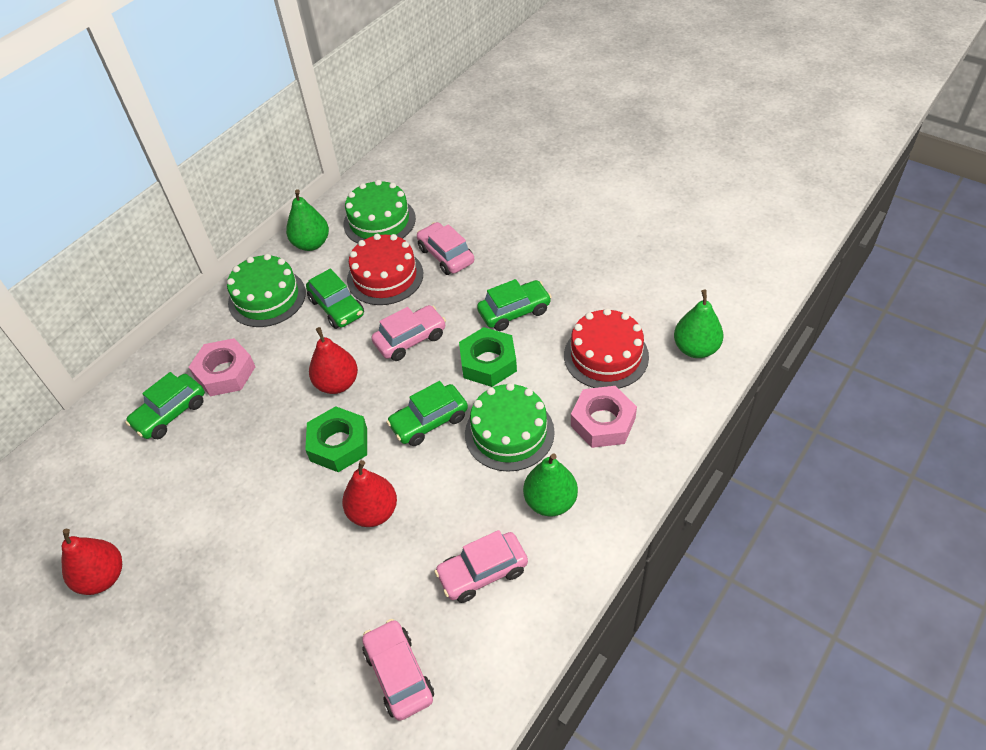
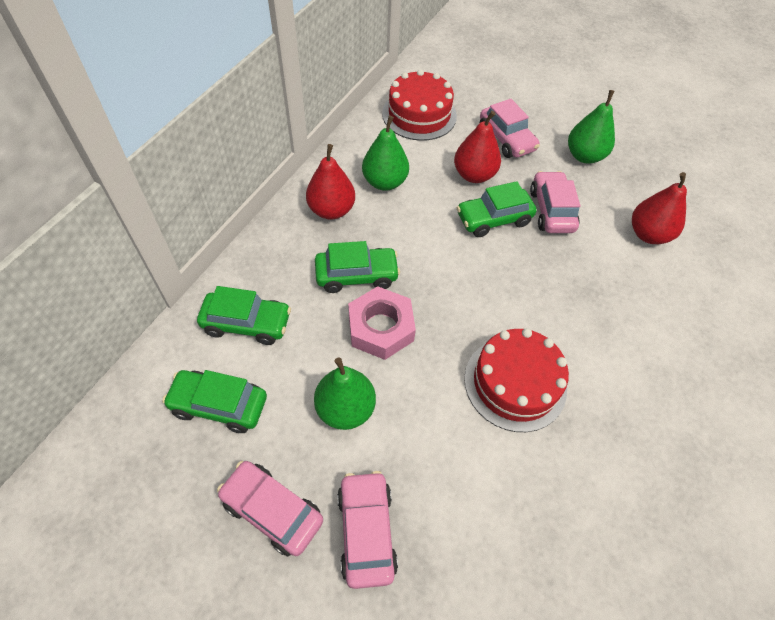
green cake: 3 -> 0
green nut: 2 -> 0
pink nut: 2 -> 1

